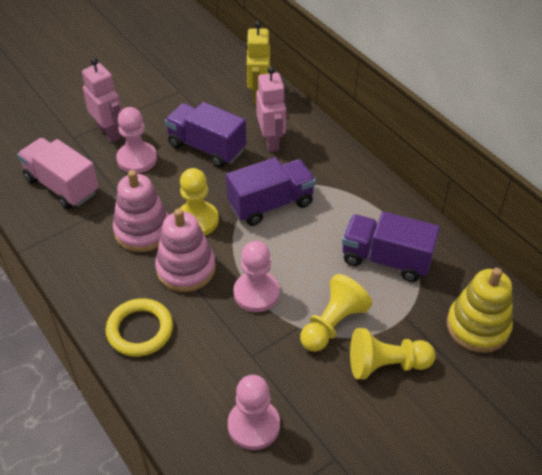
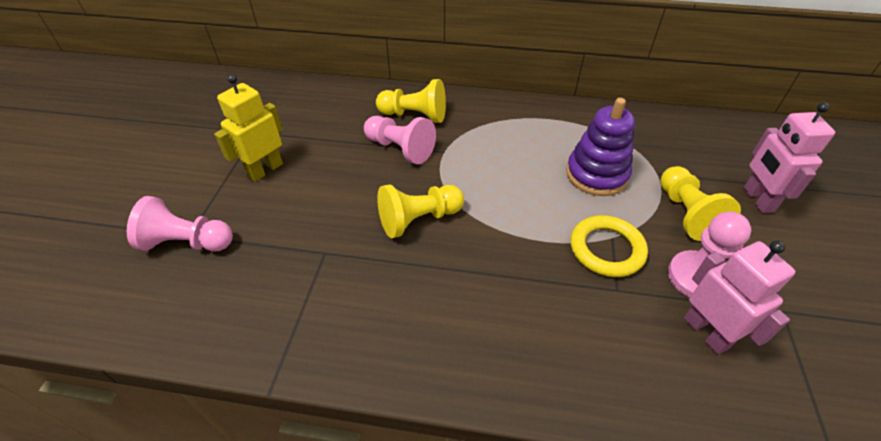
pink stacking toy: 2 -> 0
pink truck: 1 -> 0
purple stacking toy: 0 -> 1
purple truck: 3 -> 0
yellow stacking toy: 1 -> 0

